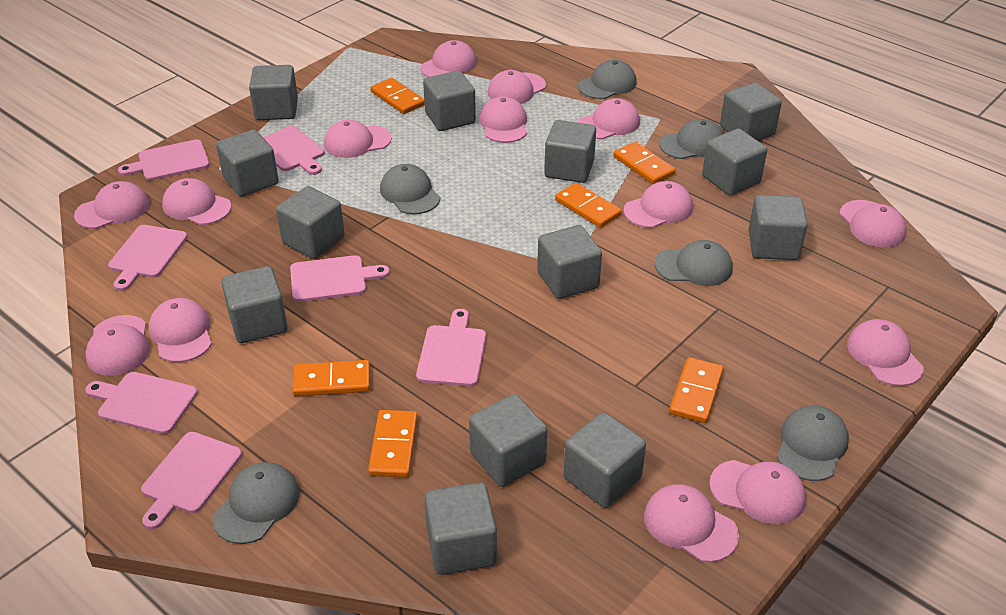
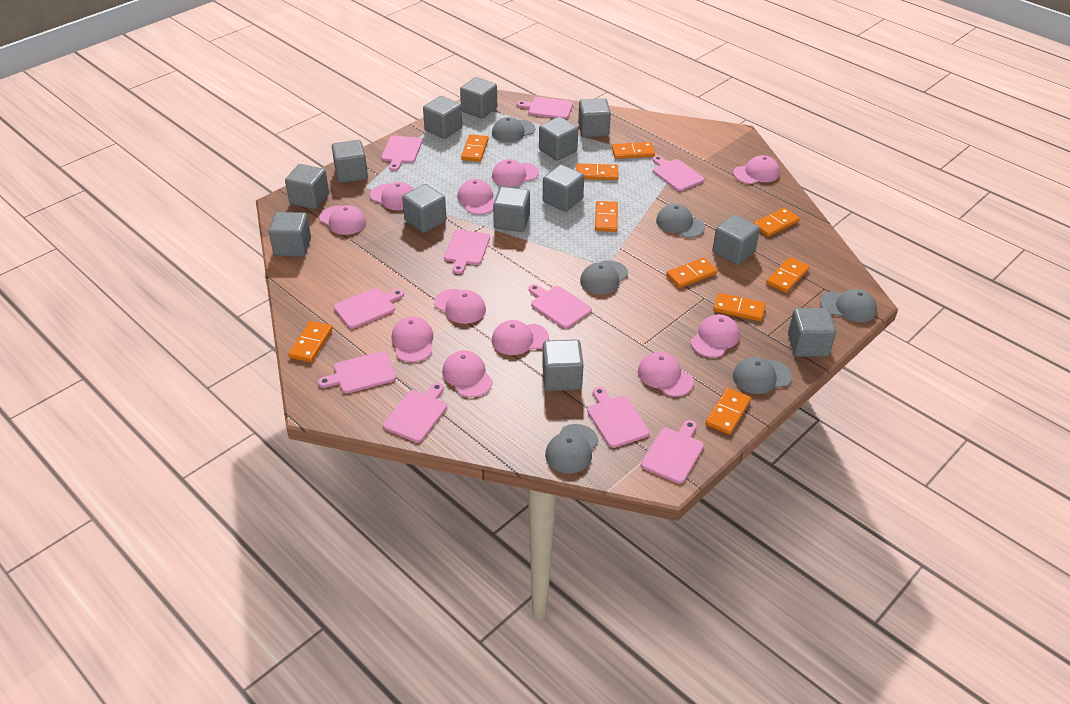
orange domino: 6 -> 10
pink cap: 14 -> 11
pink cutting board: 7 -> 10

